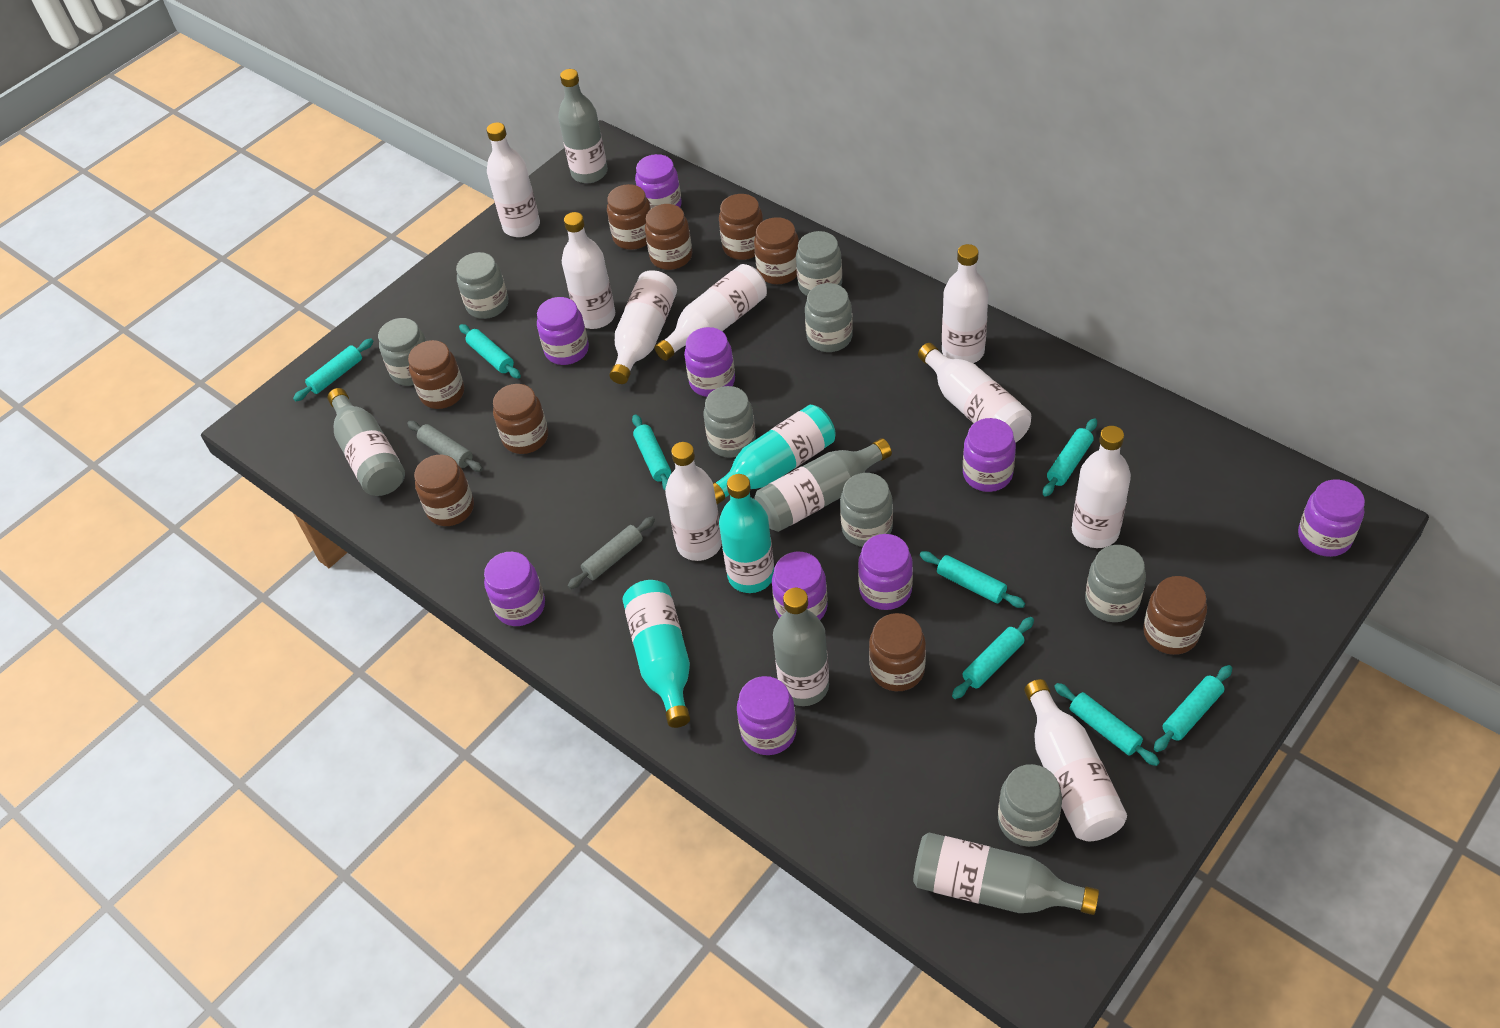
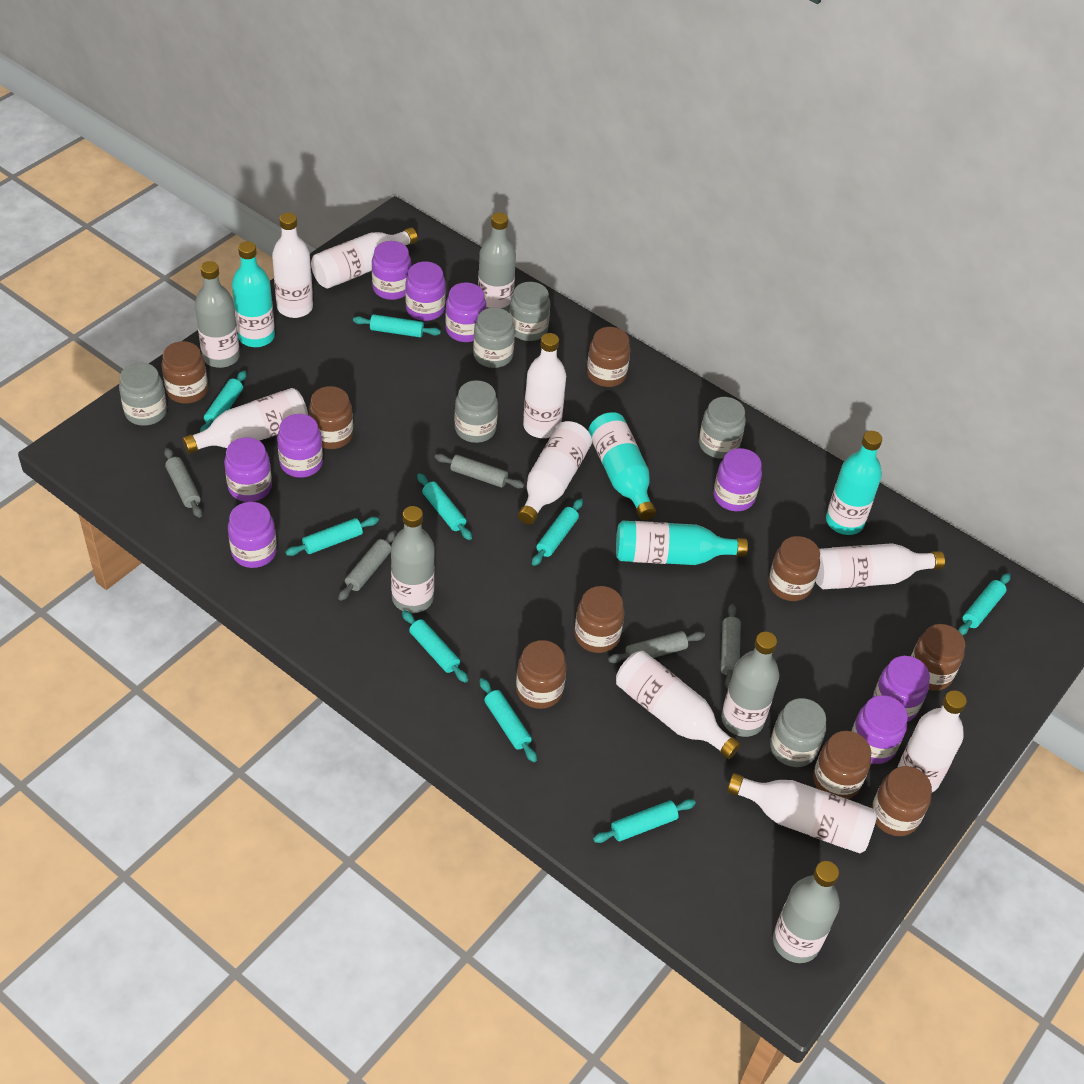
grey jar: 8 -> 6
grey rolling pin: 2 -> 5
turquoise bottle: 3 -> 4
turquoise rolling pin: 8 -> 9

